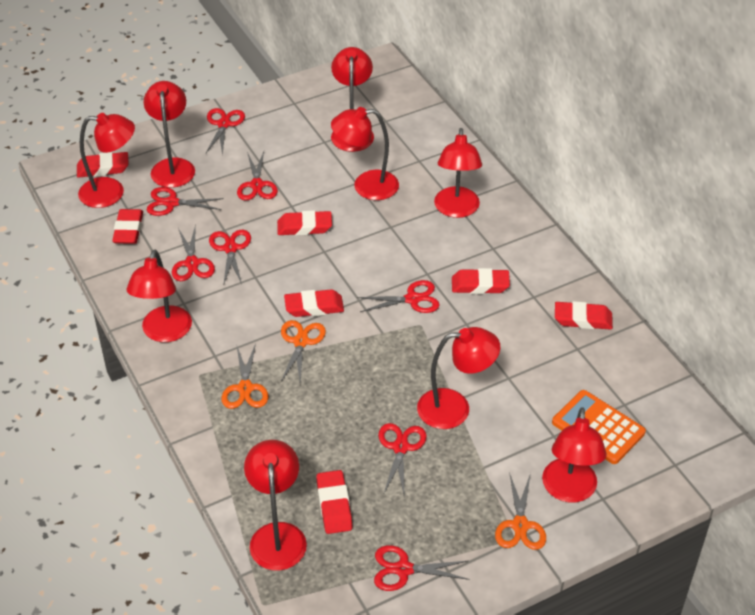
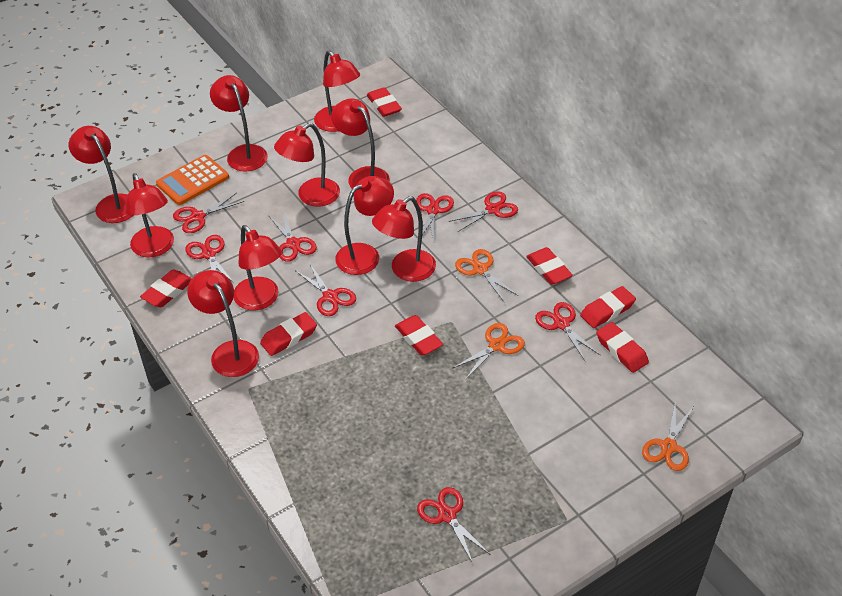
red lamp: 9 -> 10

